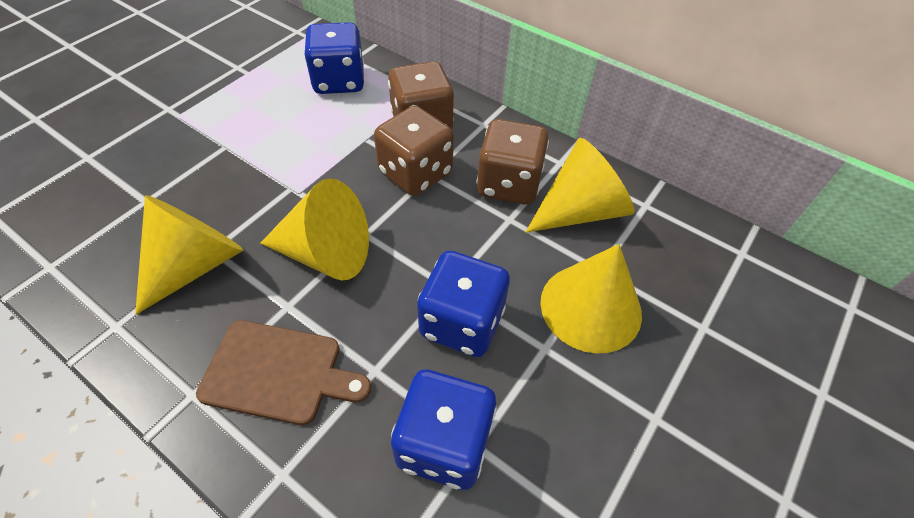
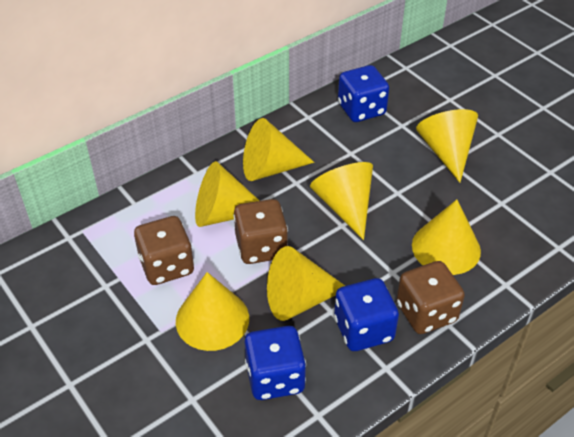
brown cutting board: 1 -> 0
yellow cone: 4 -> 7

